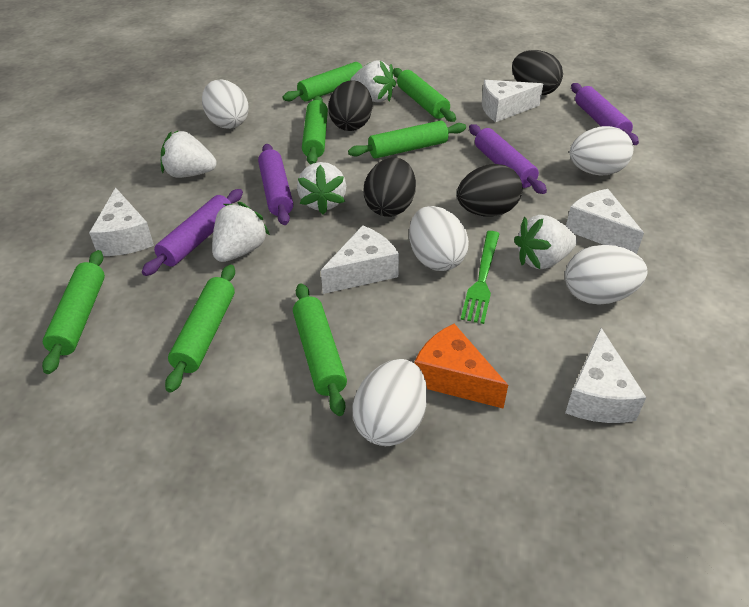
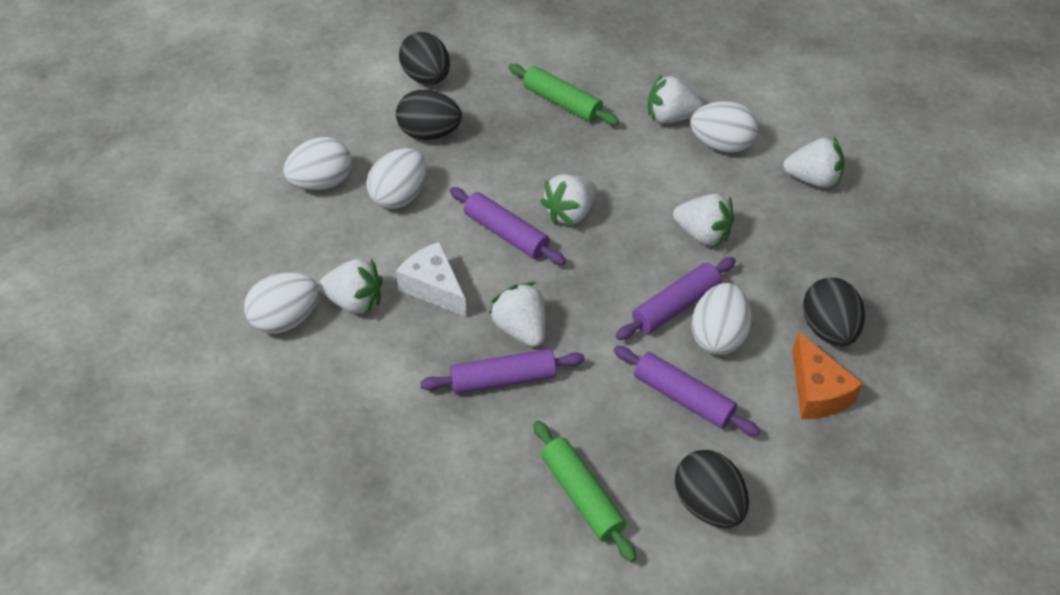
green fork: 1 -> 0
green rolling pin: 7 -> 2
white cheese: 5 -> 1
white strawberry: 5 -> 6

